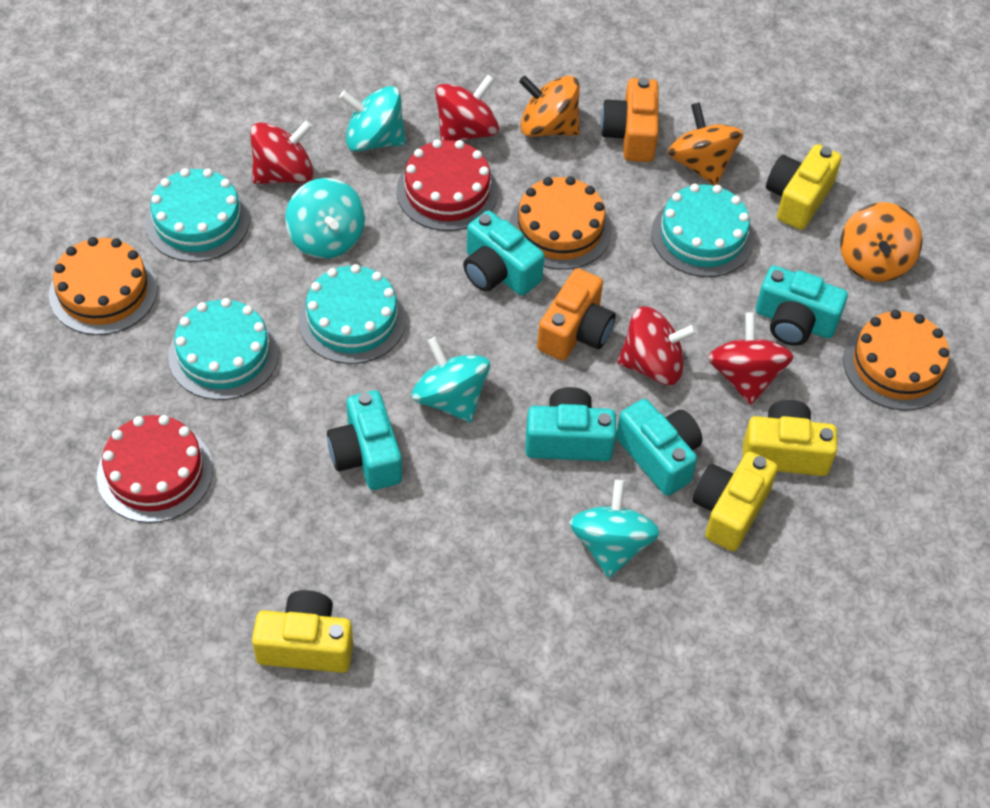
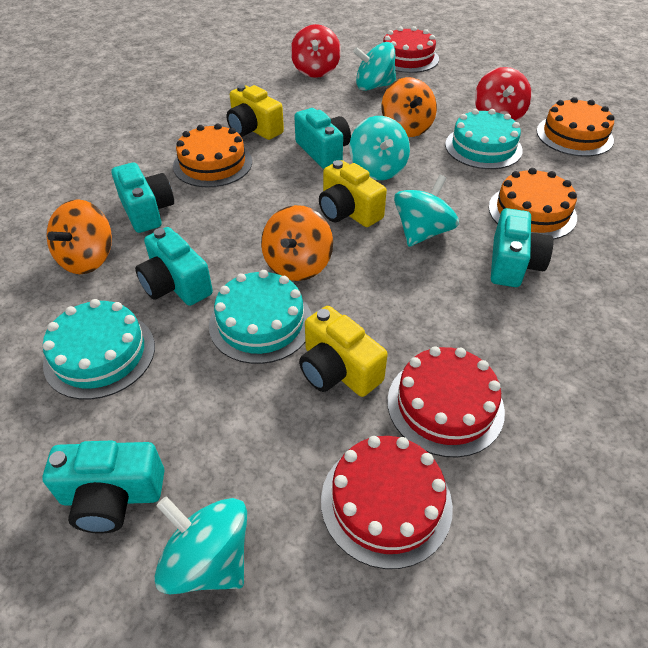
orange camera: 2 -> 0
red cake: 2 -> 3
red spinning top: 4 -> 2
turquoise cake: 4 -> 3
yellow camera: 4 -> 3

